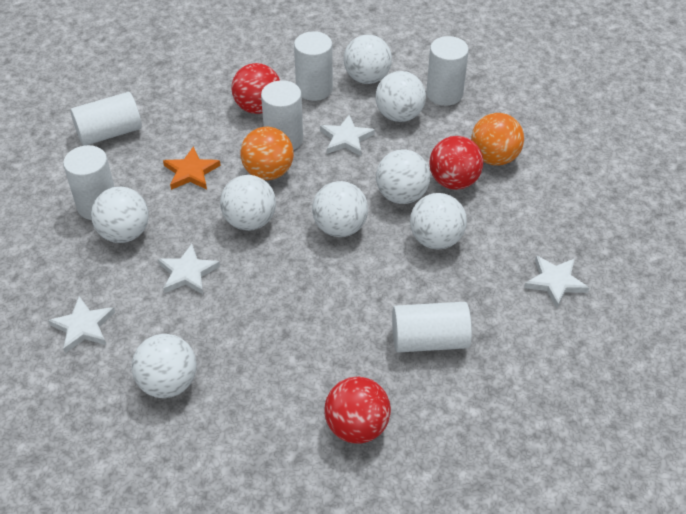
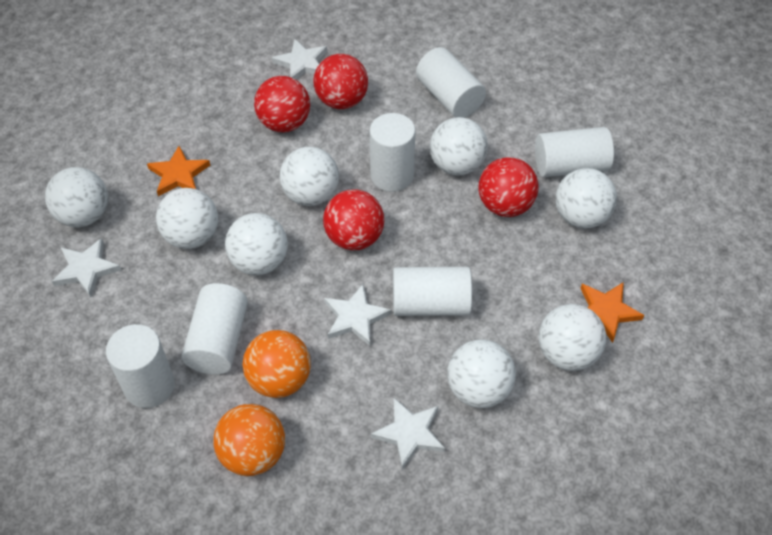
orange star: 1 -> 2
red ball: 3 -> 4

